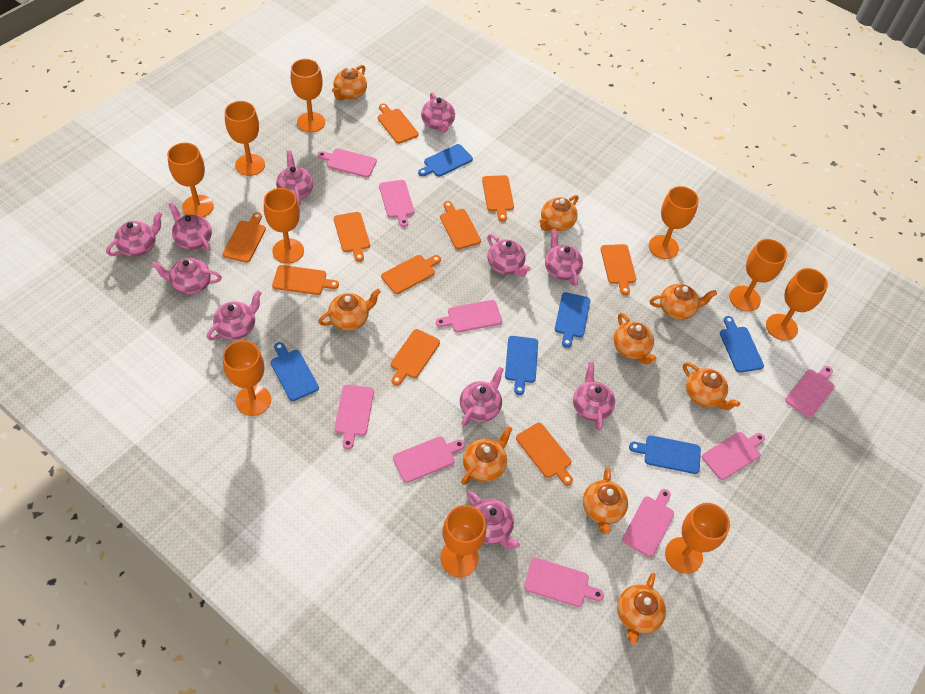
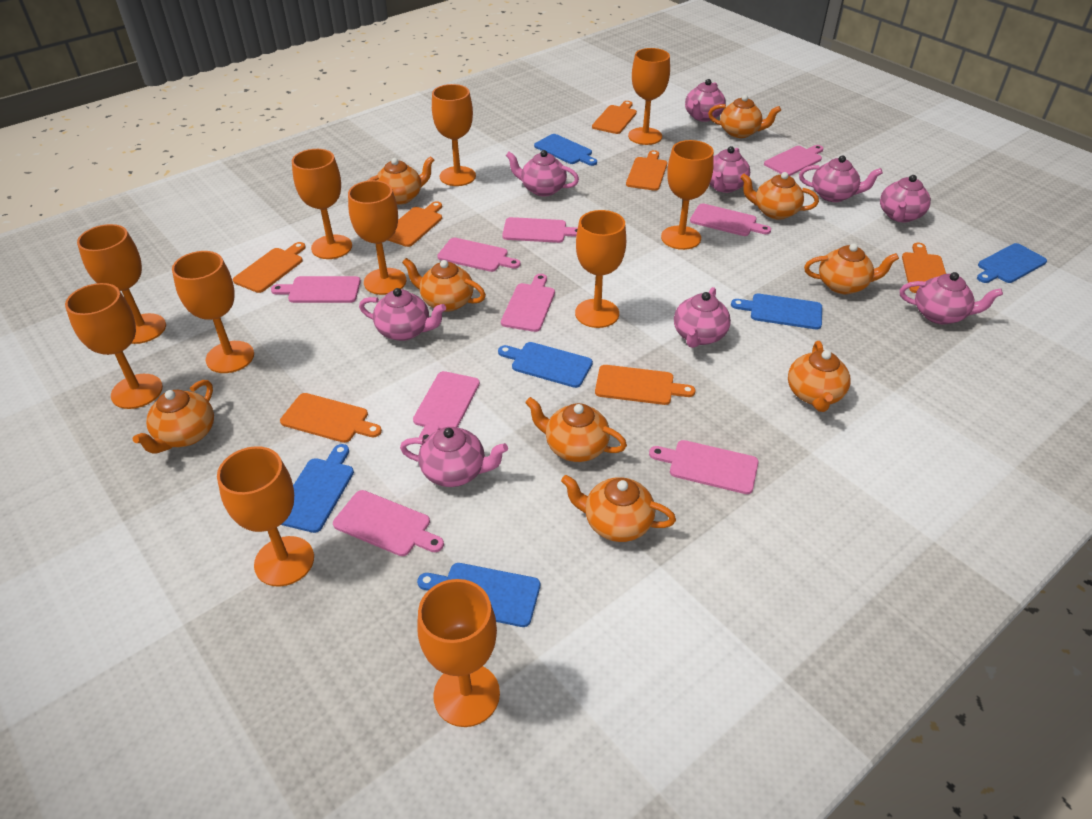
orange cutting board: 10 -> 7
orange goblet: 10 -> 11
pink teapot: 11 -> 9

